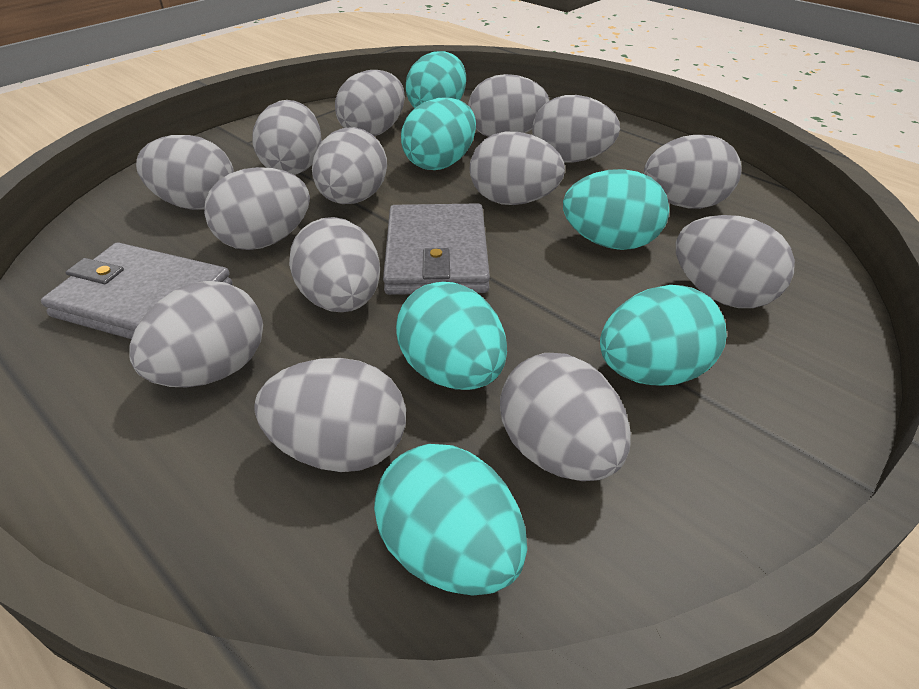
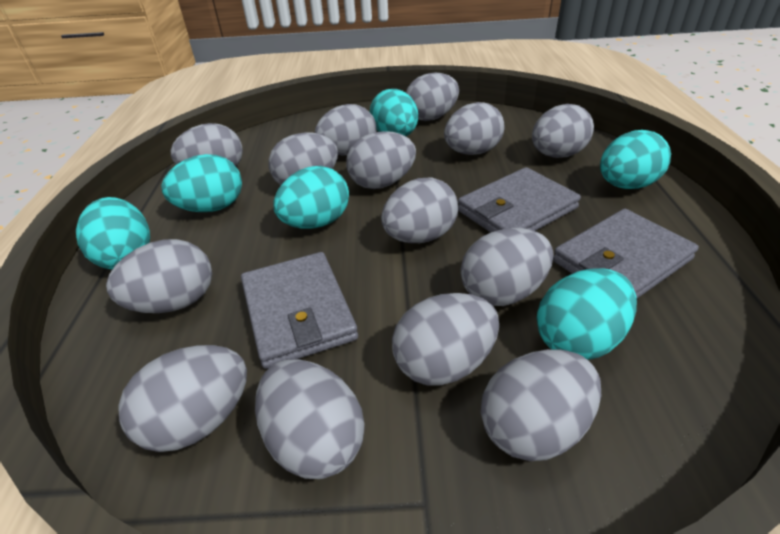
grey wallet: 2 -> 3

